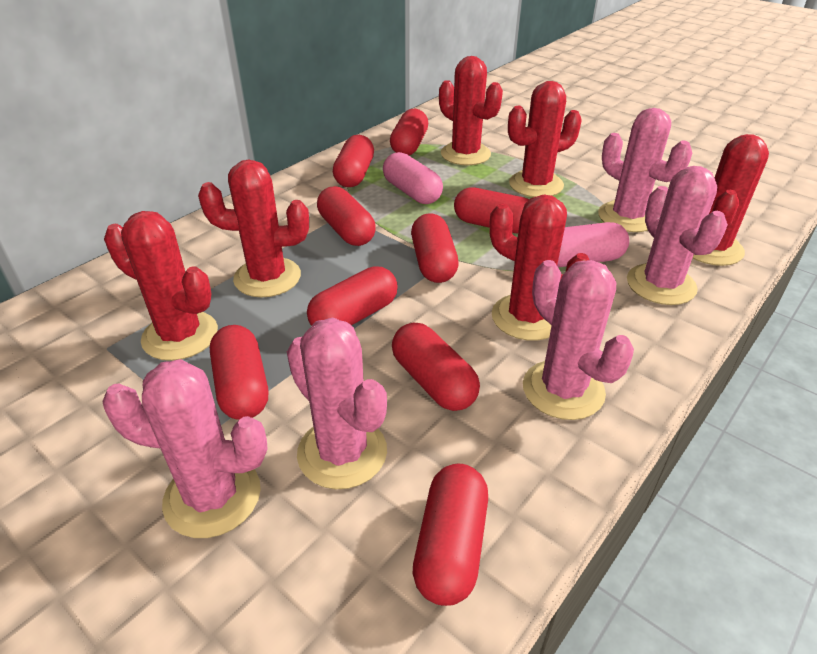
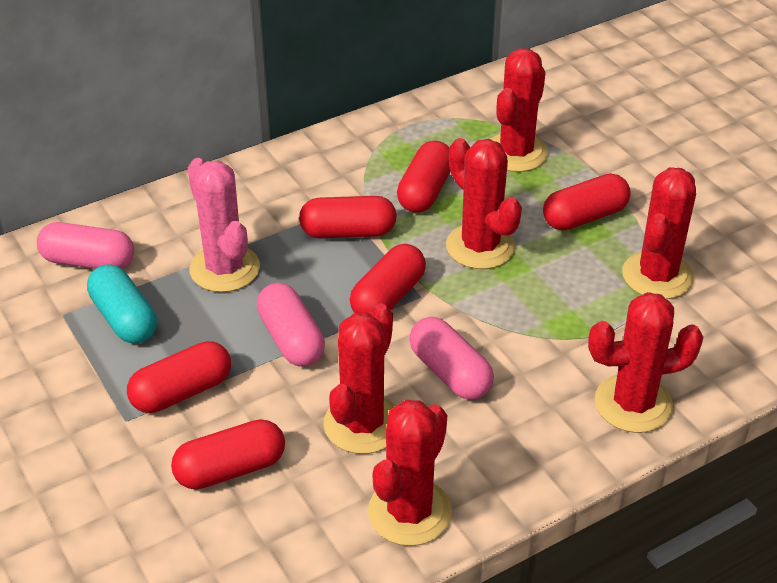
pink cactus: 5 -> 1
pink capsule: 2 -> 3
red capsule: 9 -> 6
turquoise capsule: 0 -> 1

